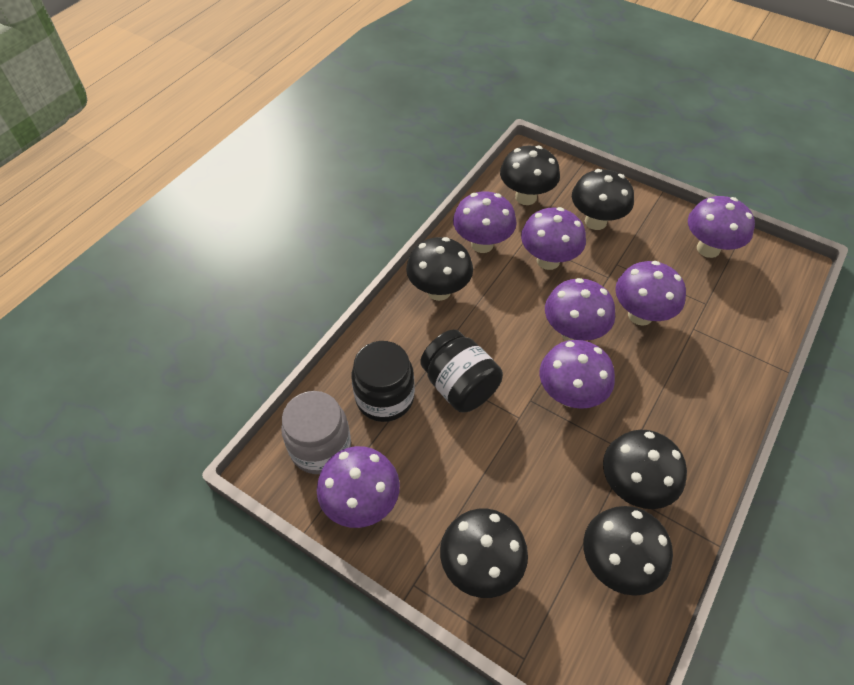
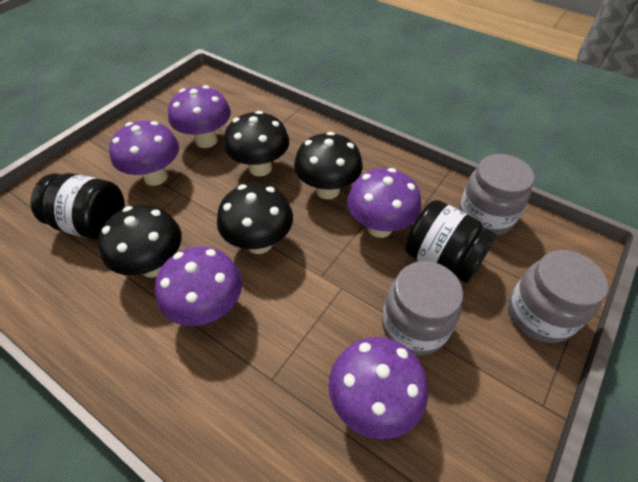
black mushroom: 6 -> 4
grey jar: 1 -> 3
purple mushroom: 7 -> 5

